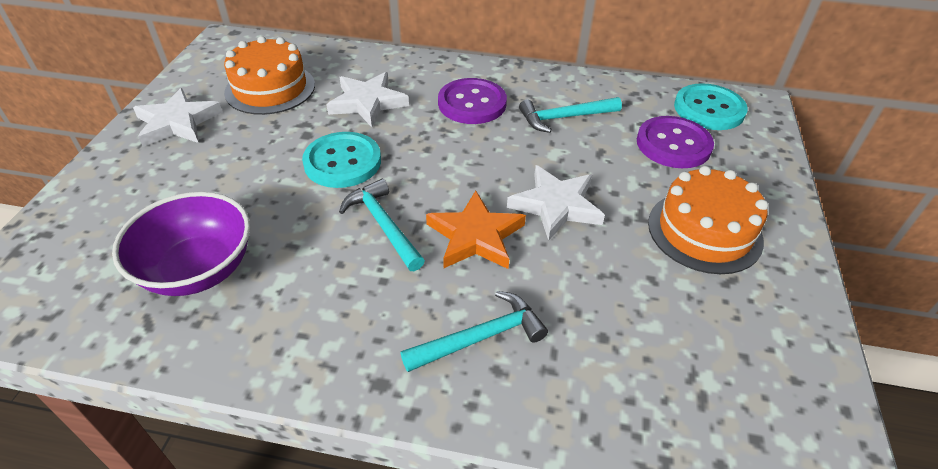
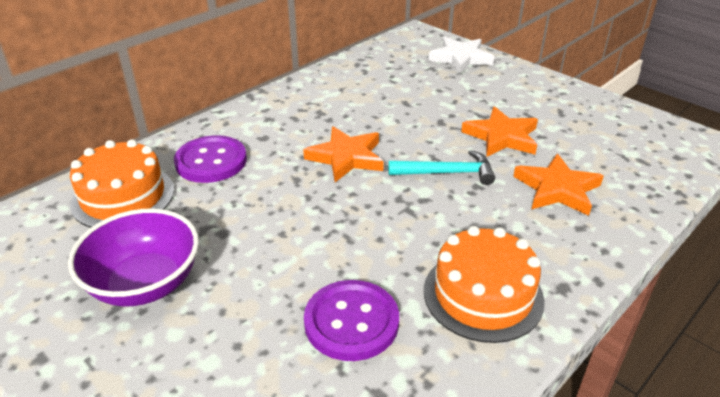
orange star: 1 -> 3
turquoise button: 2 -> 0
turquoise hammer: 3 -> 1
white star: 3 -> 1

